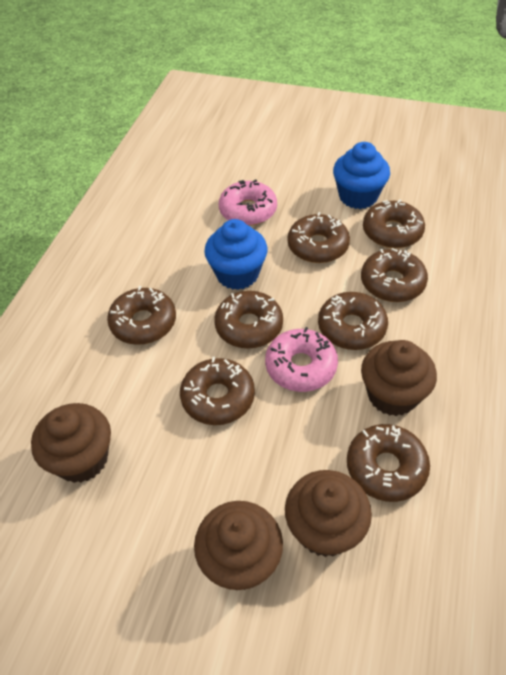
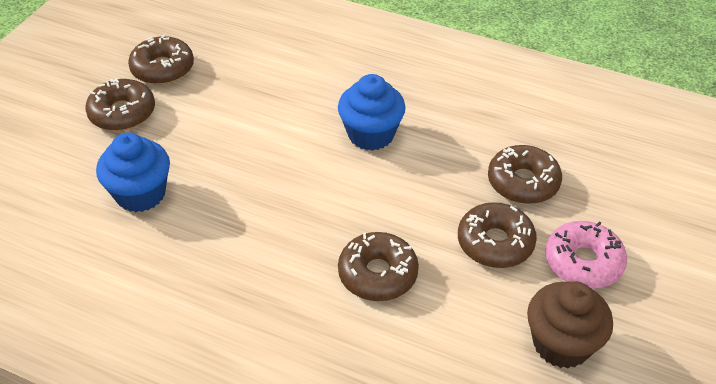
brown cupcake: 4 -> 1
brown donut: 8 -> 5
pink donut: 2 -> 1

